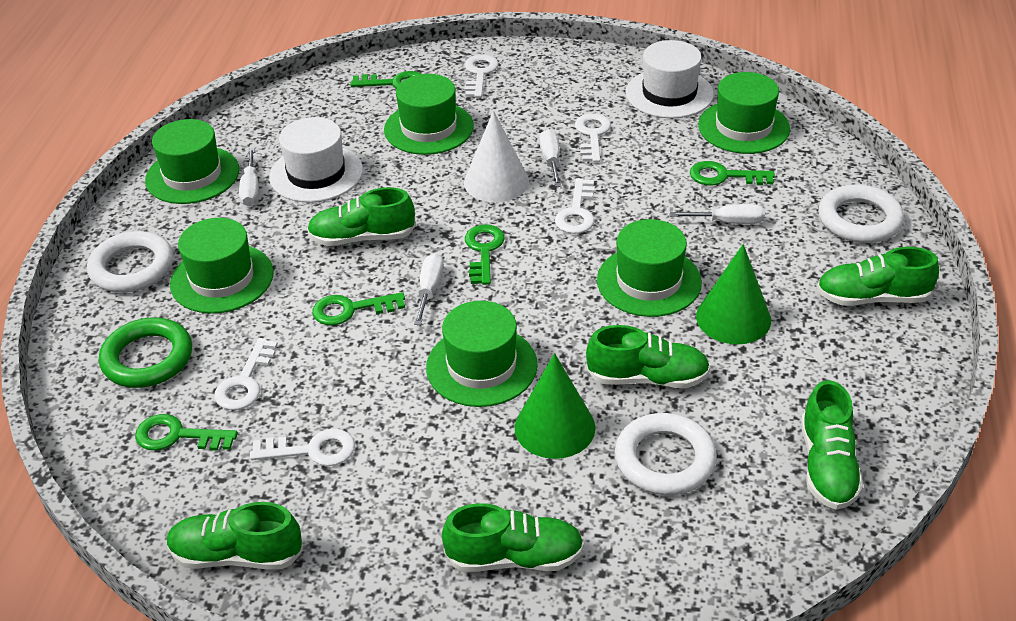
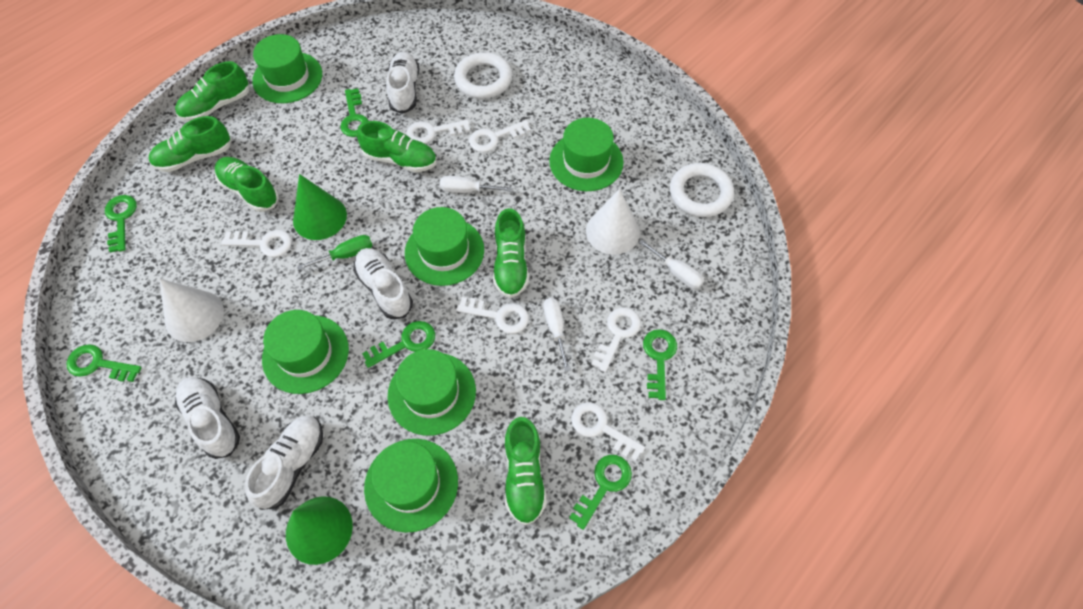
green key: 5 -> 6
green ring: 1 -> 0
green screwdriver: 0 -> 1
white cone: 1 -> 2
white hat: 2 -> 0
white key: 5 -> 6
white ring: 3 -> 2
white screwdriver: 4 -> 3
white shoe: 0 -> 4

